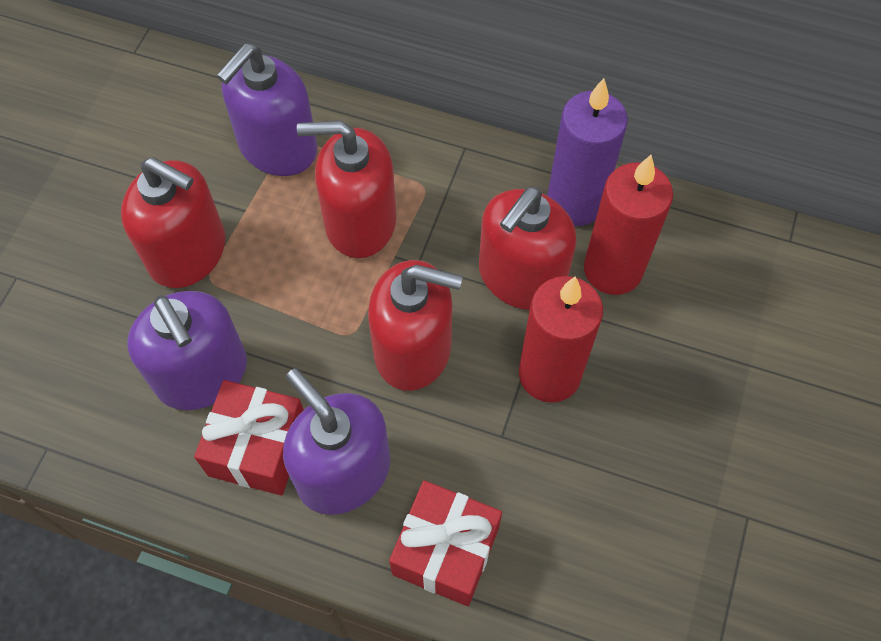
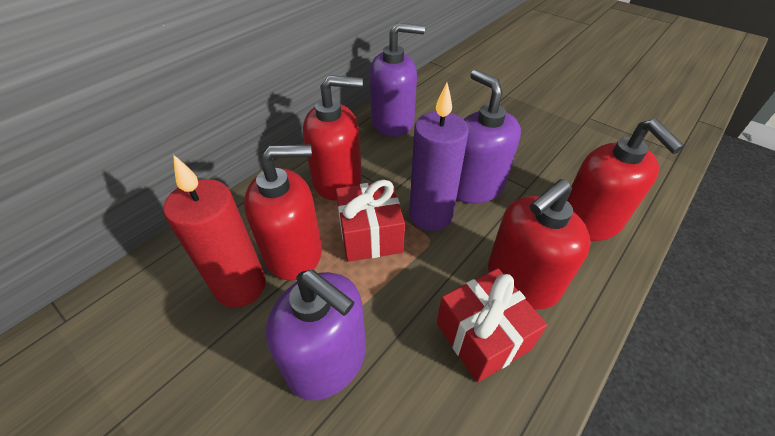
red candle: 2 -> 1

